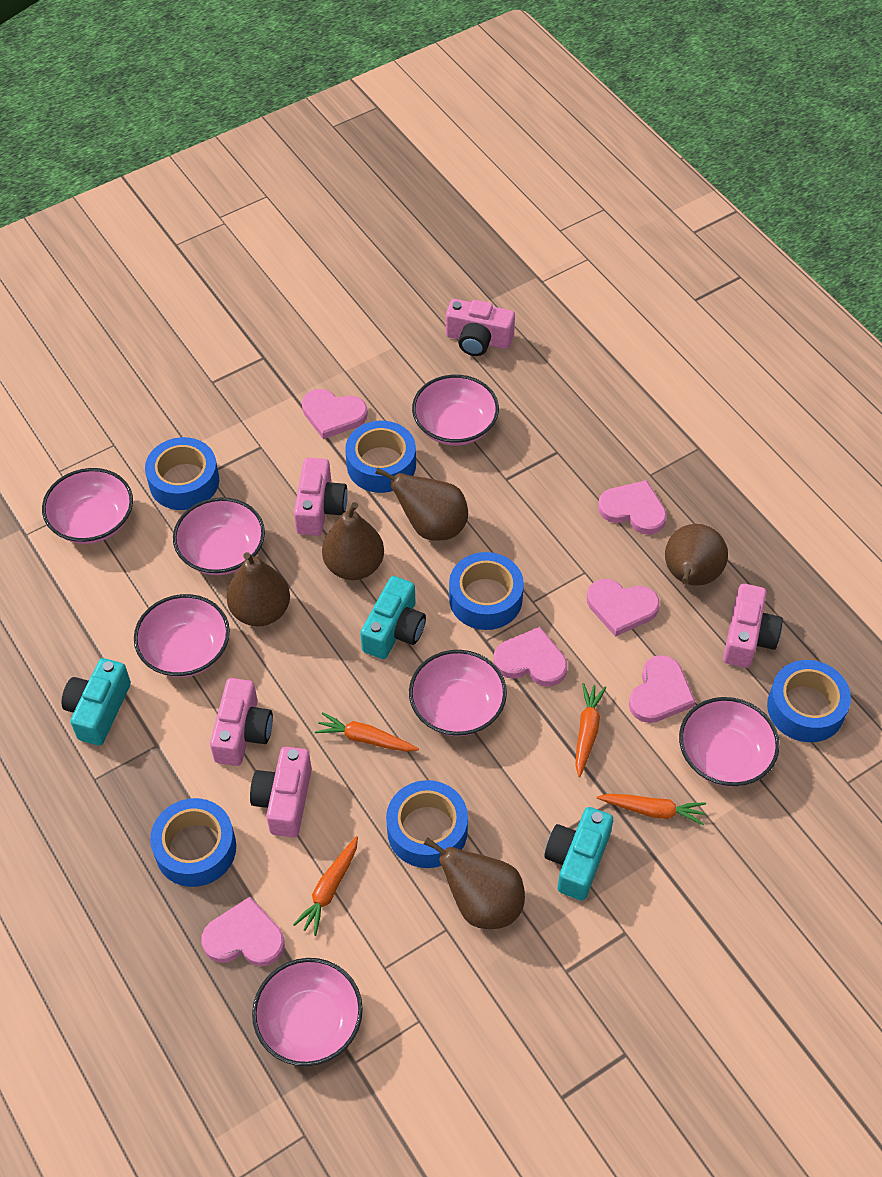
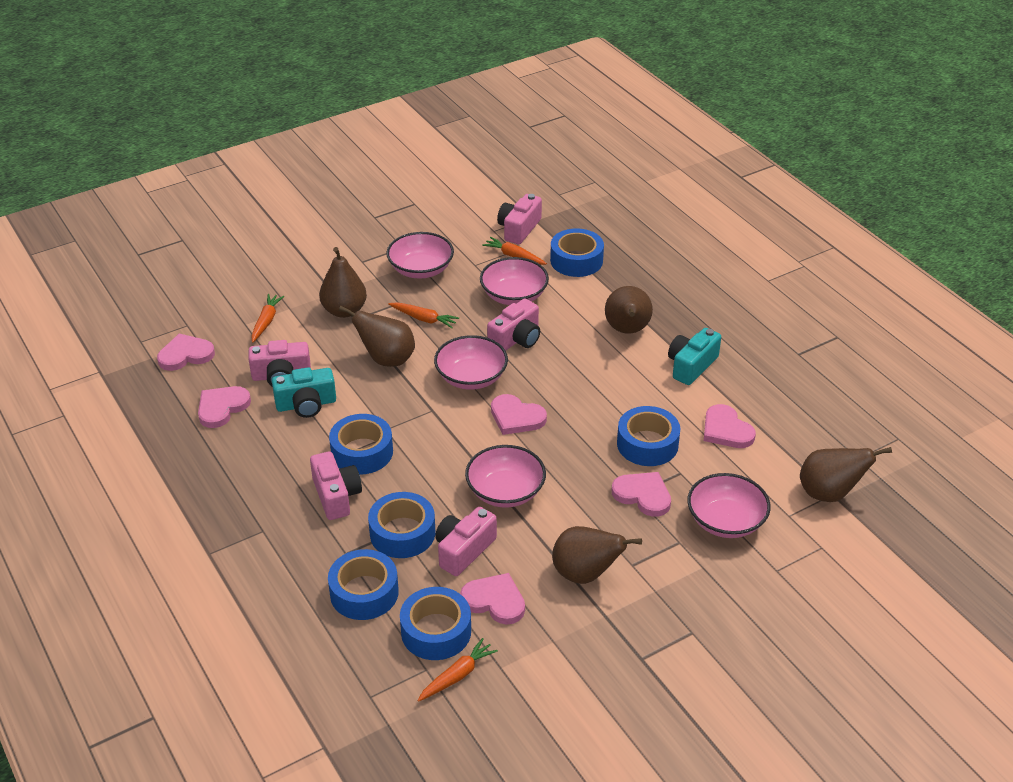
pink bowl: 7 -> 5
turquoise camera: 3 -> 2

